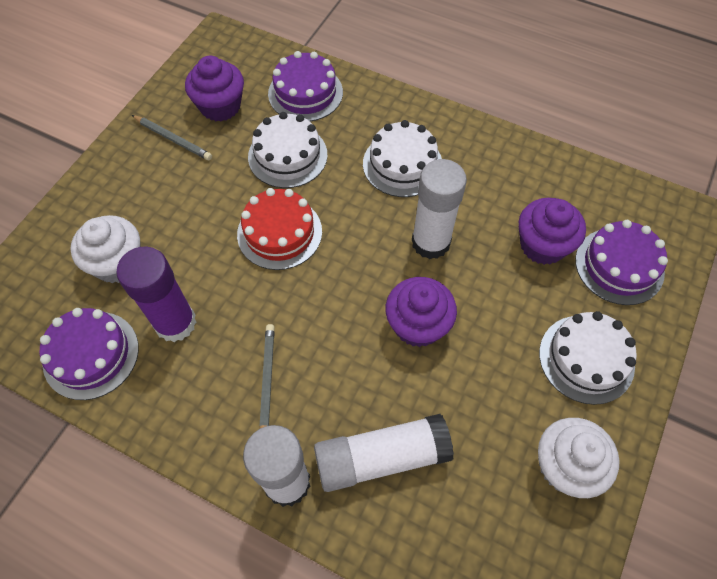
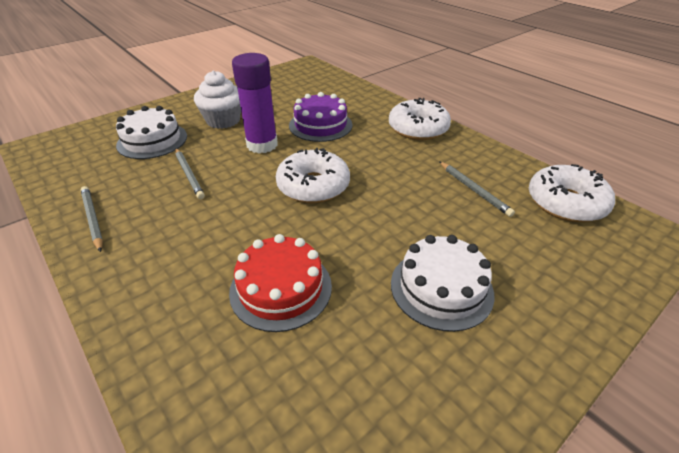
grey pencil: 2 -> 3
purple cake: 3 -> 1
purple cupcake: 3 -> 0
white cake: 3 -> 2
white cupcake: 2 -> 1
white donut: 0 -> 3
white glue stick: 3 -> 0

